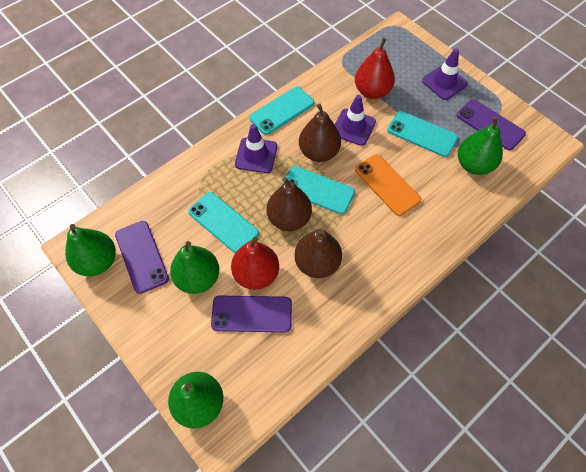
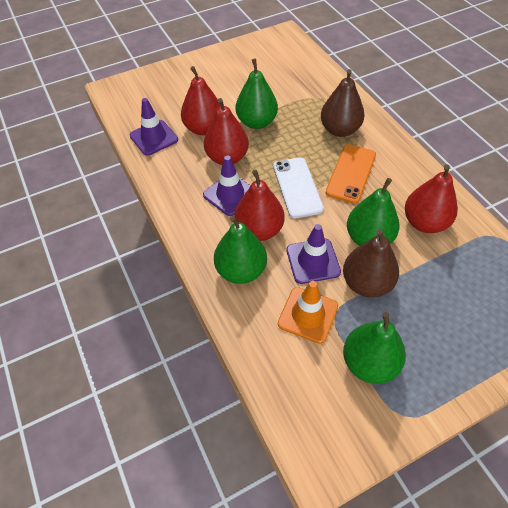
brown pear: 3 -> 2
orange traffic cone: 0 -> 1
purple phone: 3 -> 0
red pear: 2 -> 4
turquoise phone: 4 -> 0
white phone: 0 -> 1

